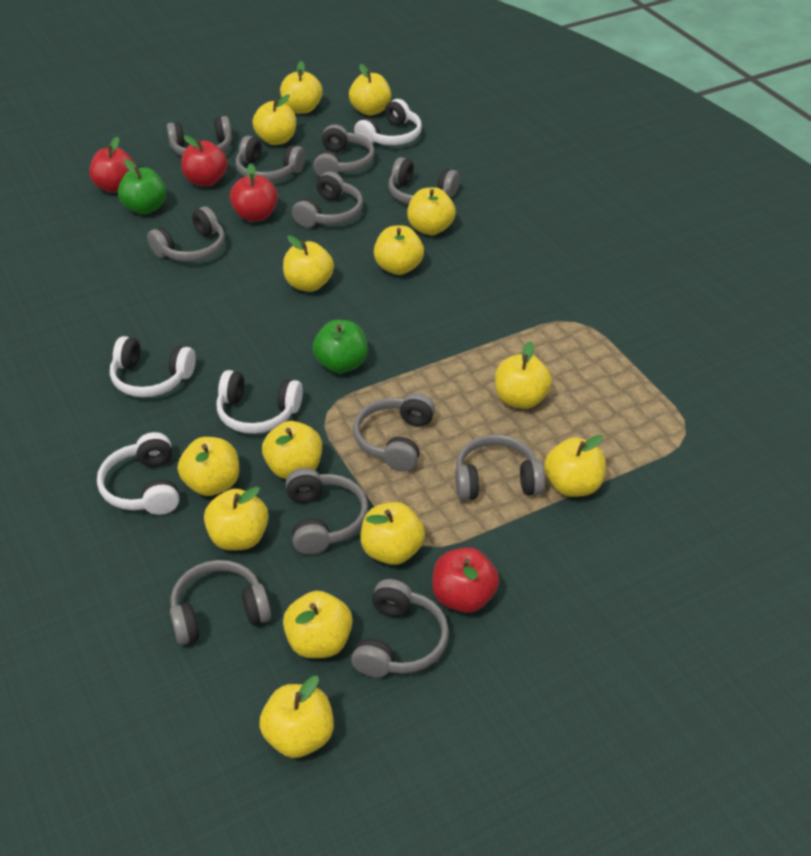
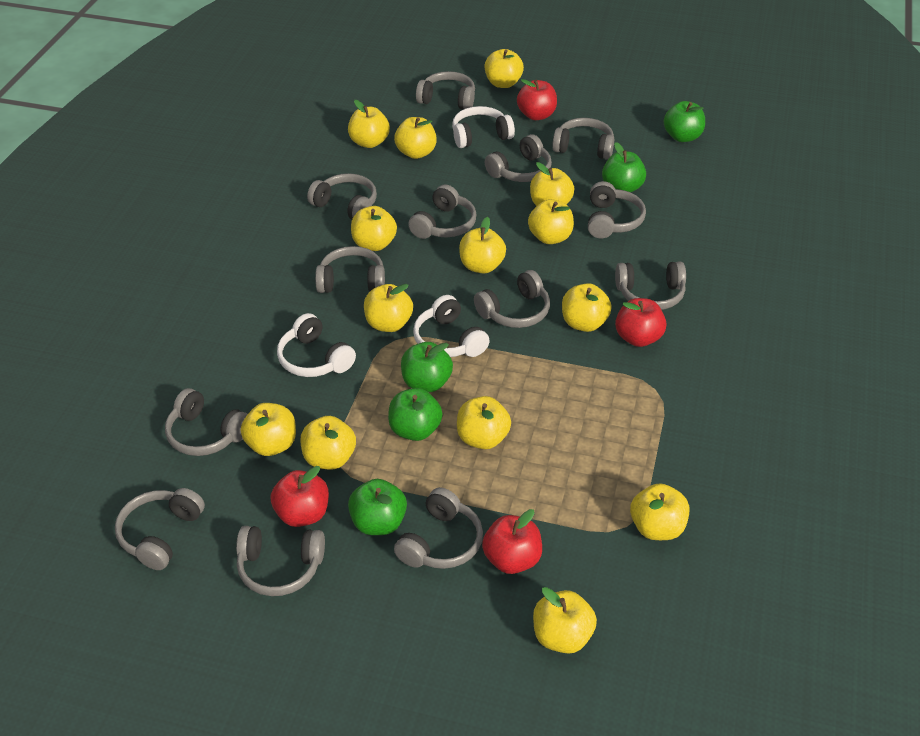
green apple: 2 -> 5
grey headphones: 11 -> 13
white headphones: 4 -> 3

